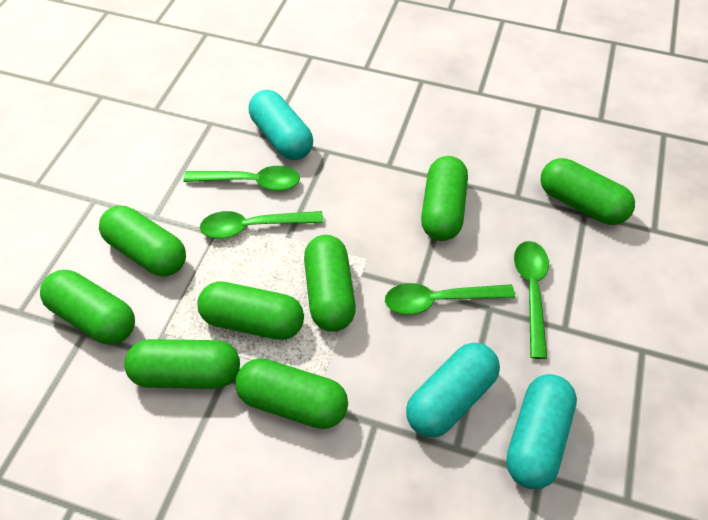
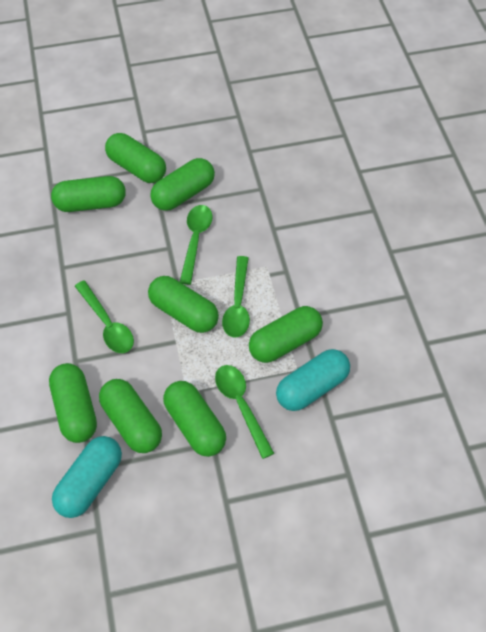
turquoise capsule: 3 -> 2

